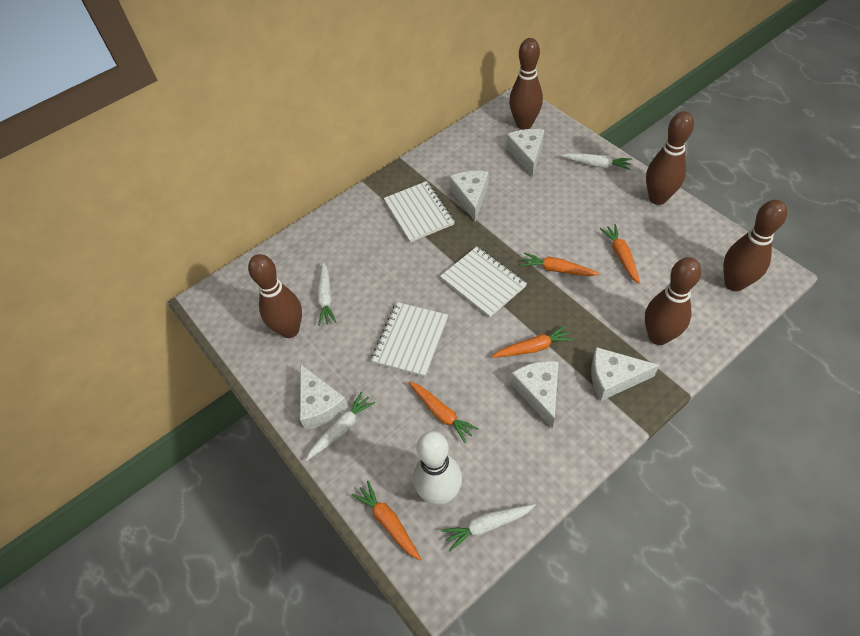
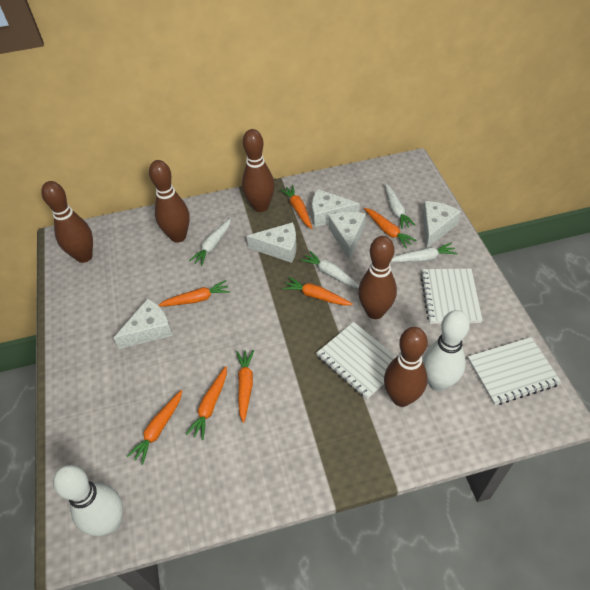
orange carrot: 5 -> 7
white bowling pin: 1 -> 2

